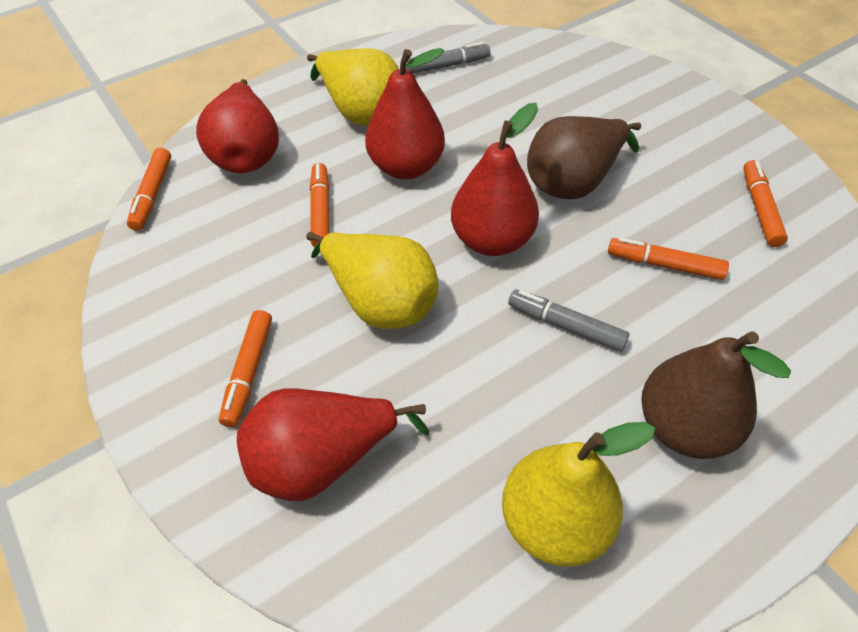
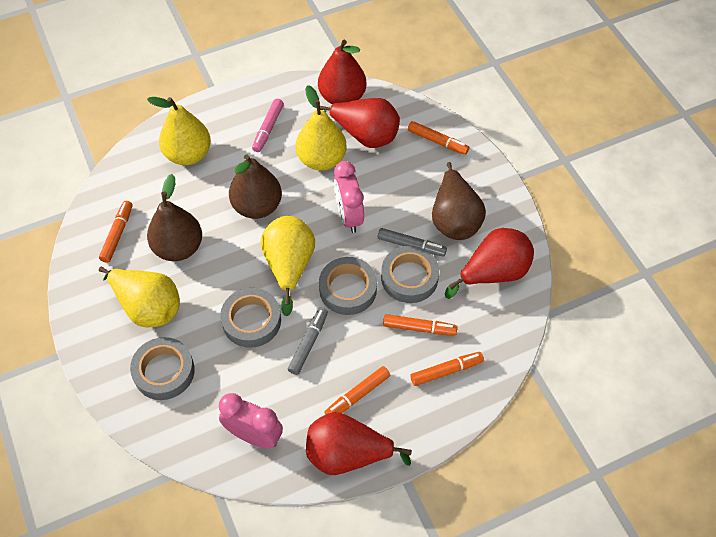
brown pear: 2 -> 3
grey tape: 0 -> 4
pink clock: 0 -> 2
pink marker: 0 -> 1
yellow pear: 3 -> 4

